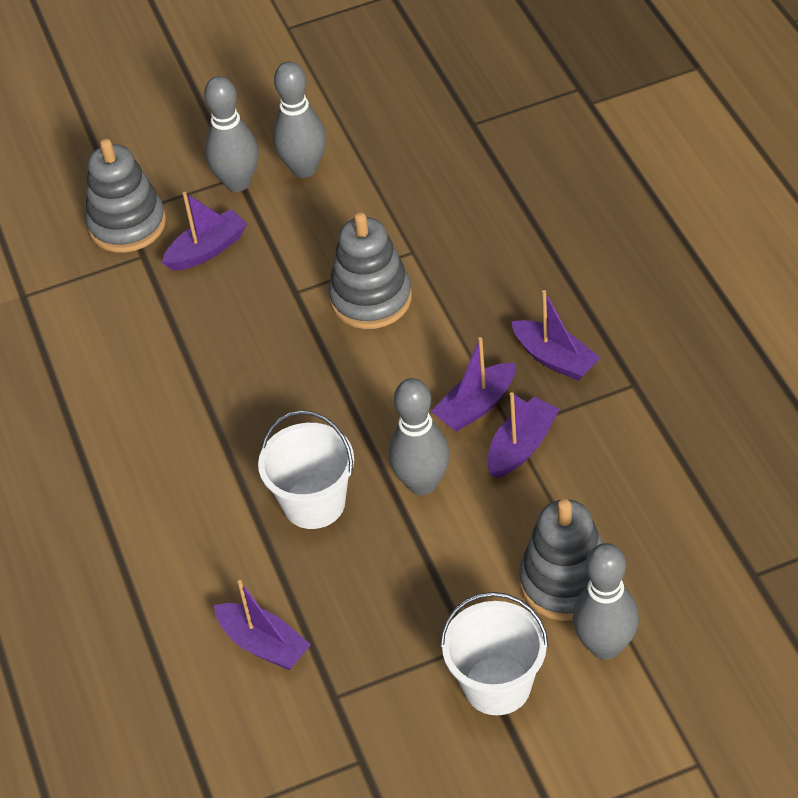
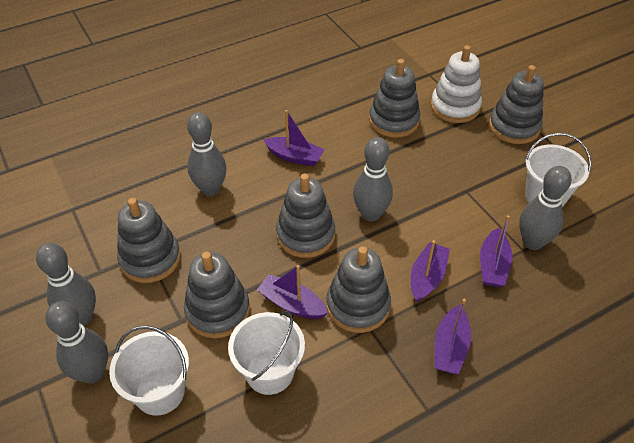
grey bowling pin: 4 -> 5
grey stacking toy: 3 -> 6
white bucket: 2 -> 3
white stacking toy: 0 -> 1

